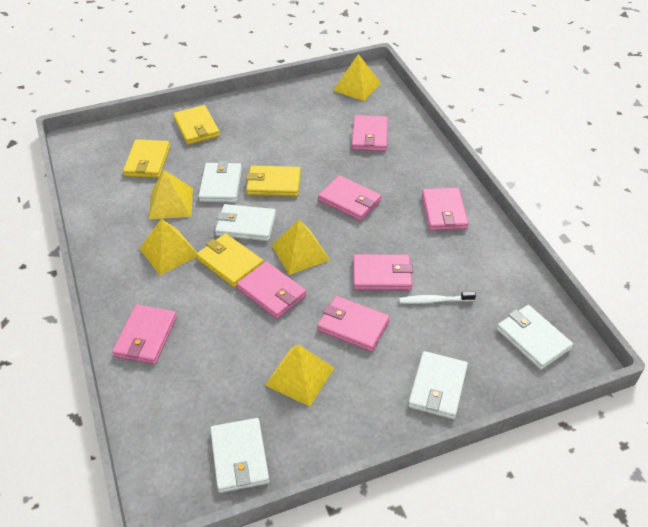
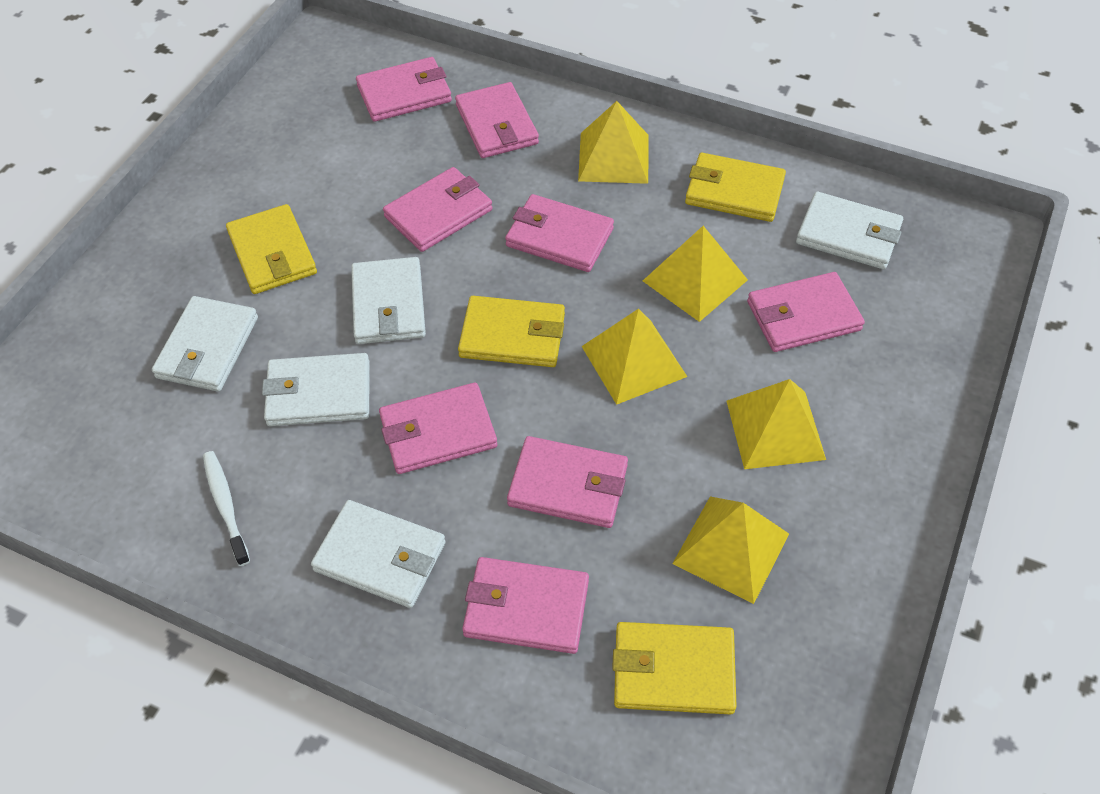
pink wallet: 7 -> 8

